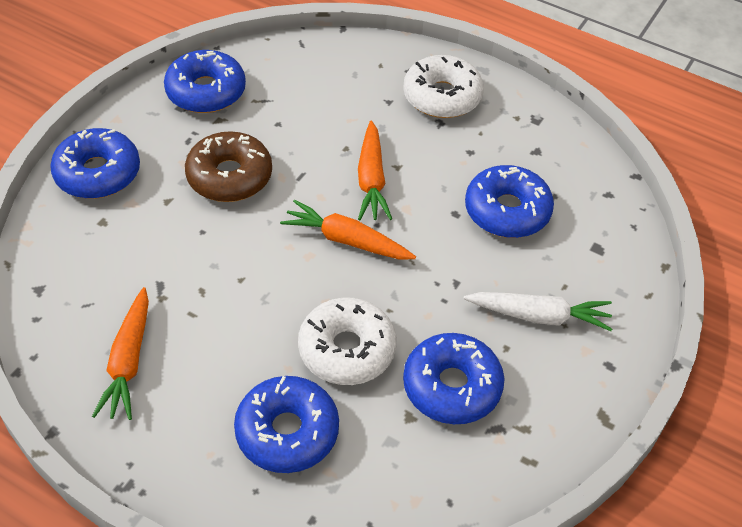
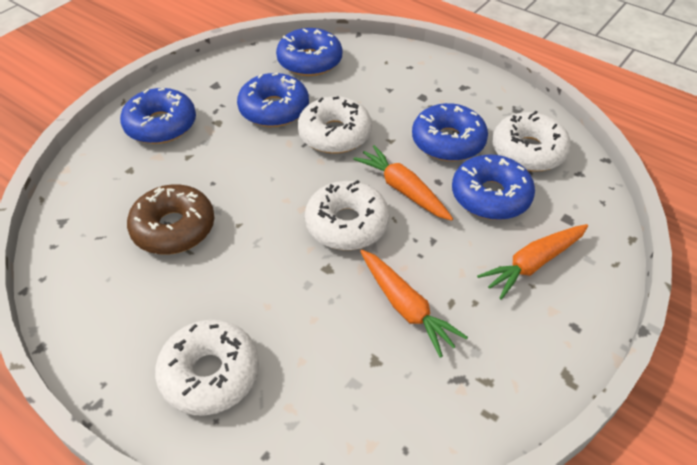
white carrot: 1 -> 0
white donut: 2 -> 4

